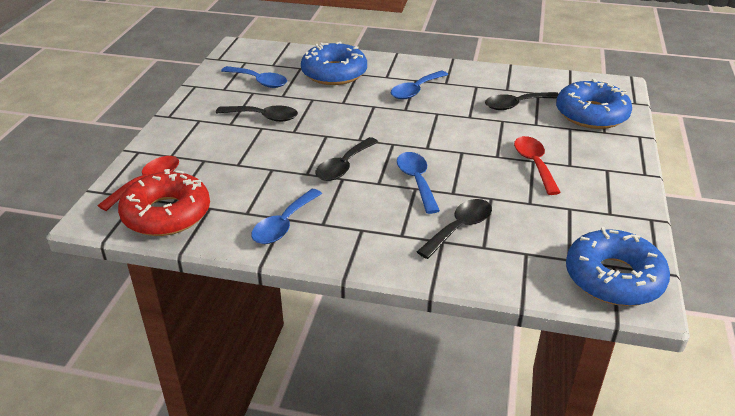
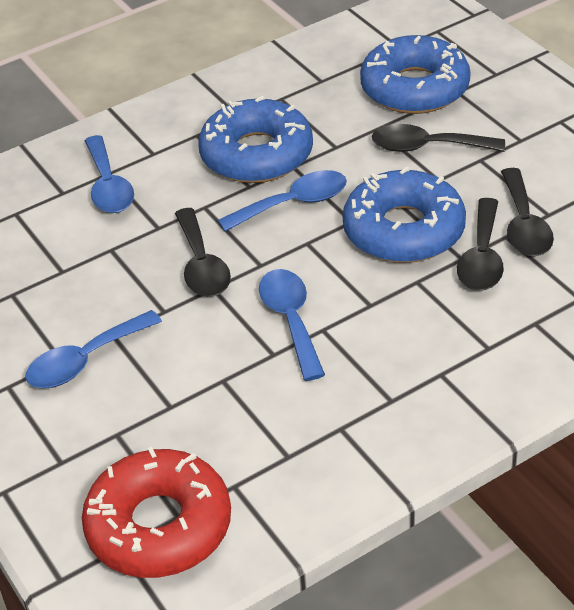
red spoon: 2 -> 0

